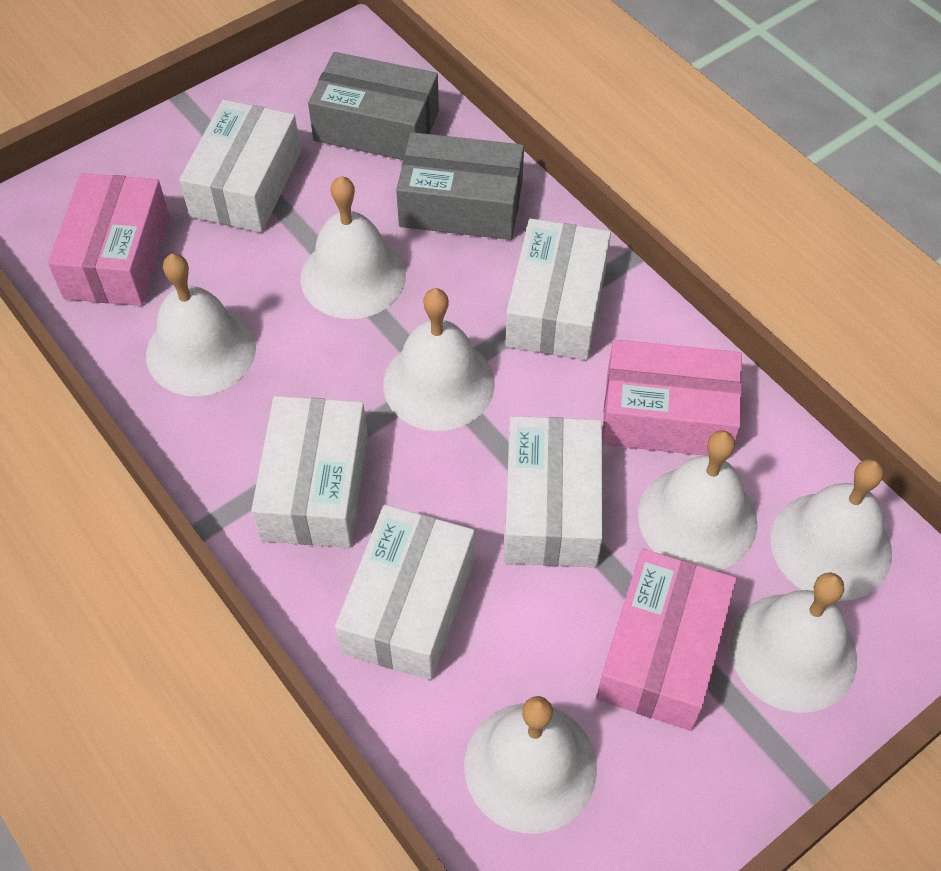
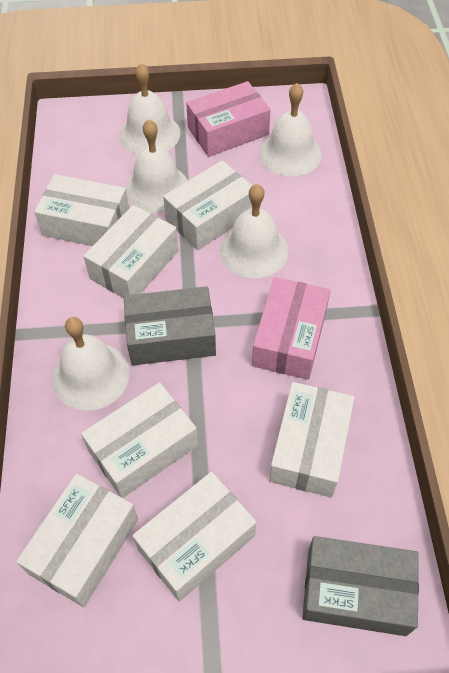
pink box: 3 -> 2
white bell: 7 -> 5
white box: 5 -> 7

